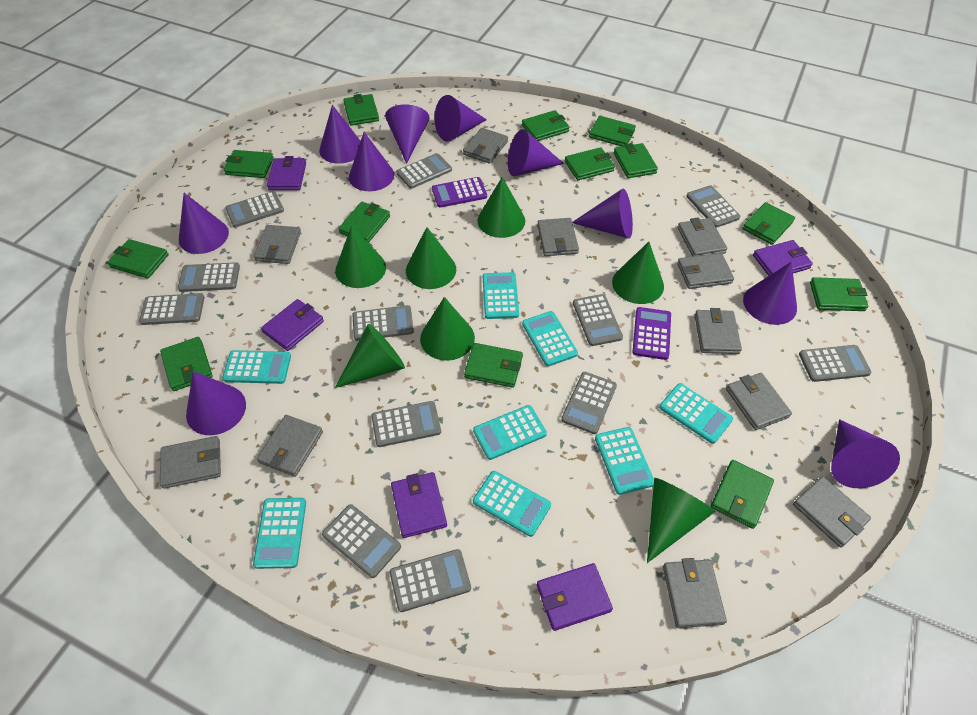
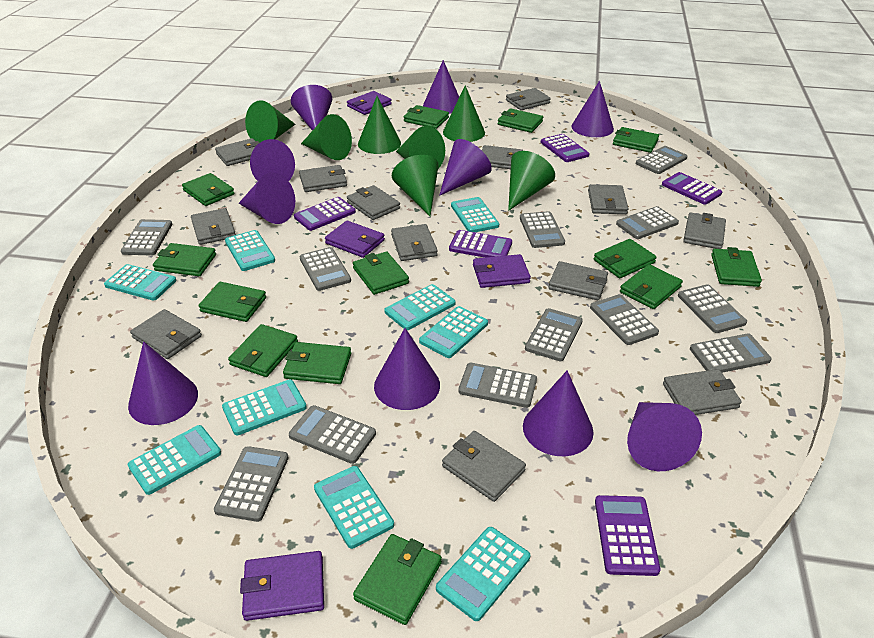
grey wallet: 11 -> 13
purple calculator: 2 -> 5
purple wallet: 5 -> 4
turquoise calculator: 8 -> 9

